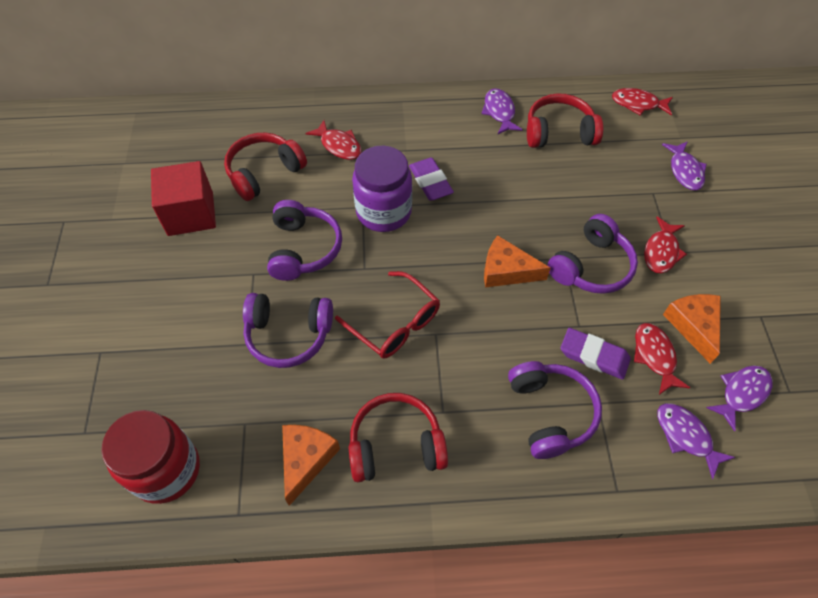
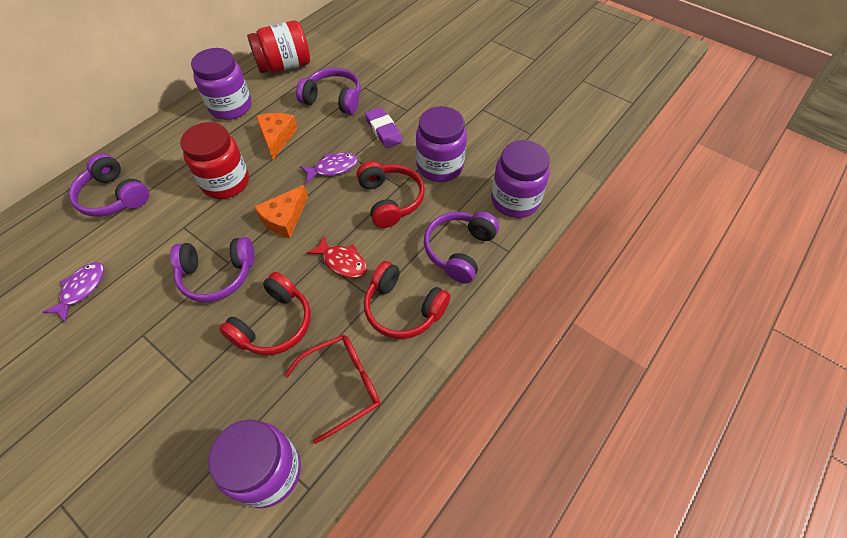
orange cheese: 3 -> 2
purple eraser: 2 -> 1
purple fish: 4 -> 2
purple jar: 1 -> 4
red cube: 1 -> 0
red fish: 4 -> 1
red jar: 1 -> 2

